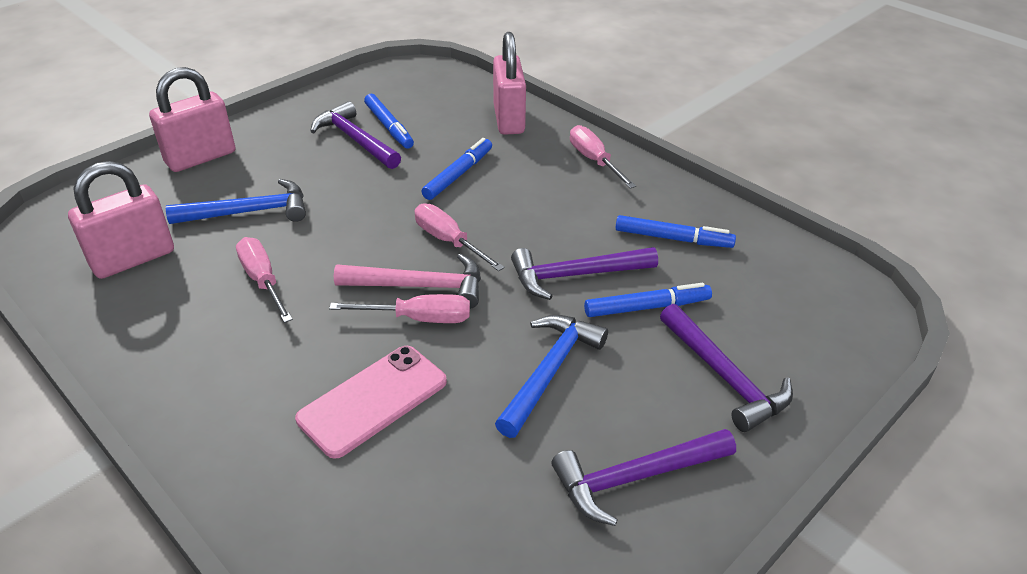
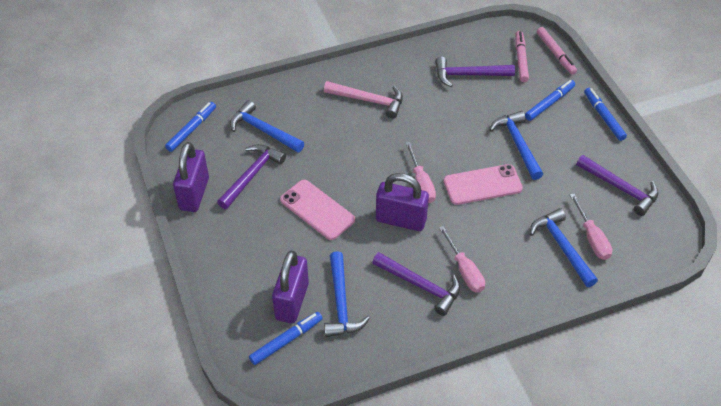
blue hammer: 2 -> 4
pink marker: 0 -> 2
pink padlock: 3 -> 0
pink phone: 1 -> 2
pink screwdriver: 4 -> 3
purple padlock: 0 -> 3

